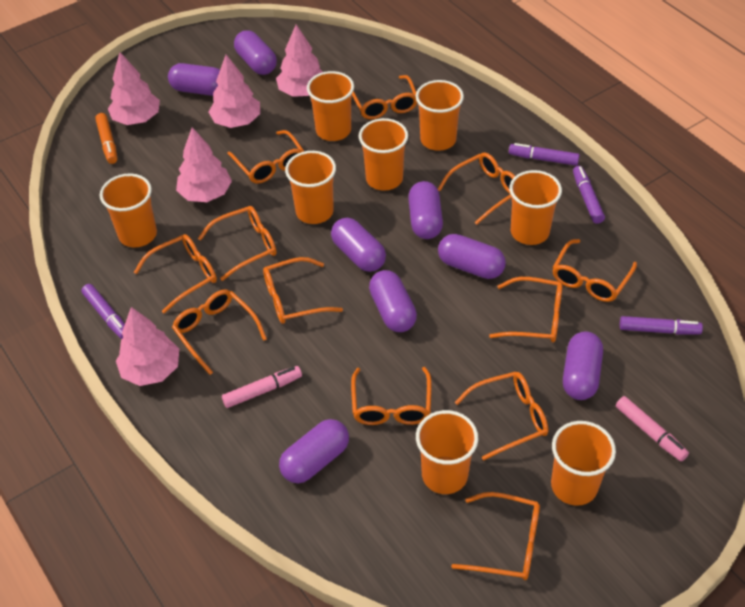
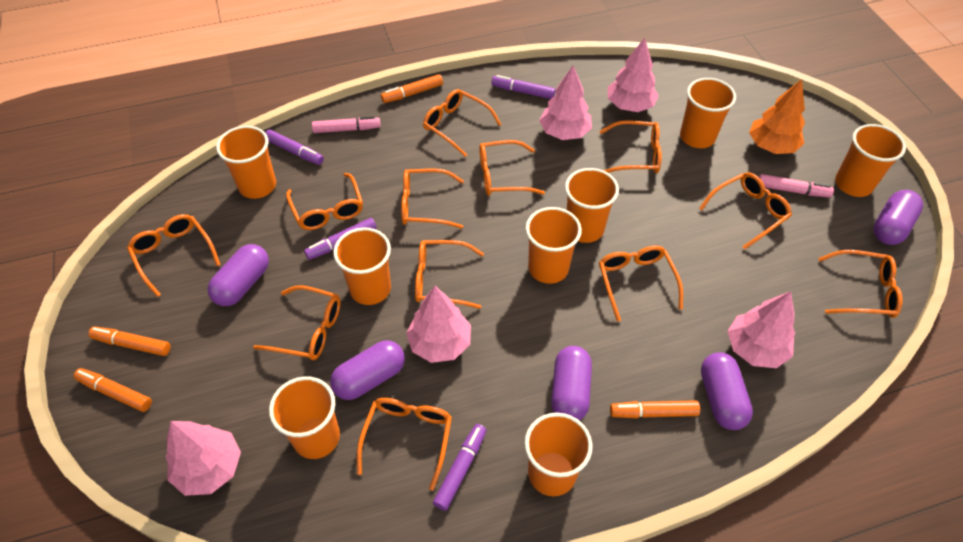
orange marker: 1 -> 4
orange tree: 0 -> 1
purple capsule: 8 -> 5

